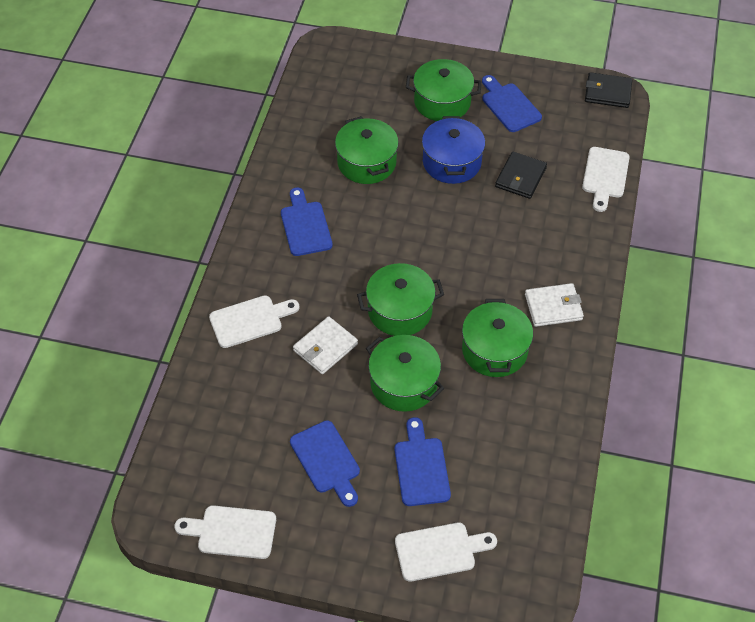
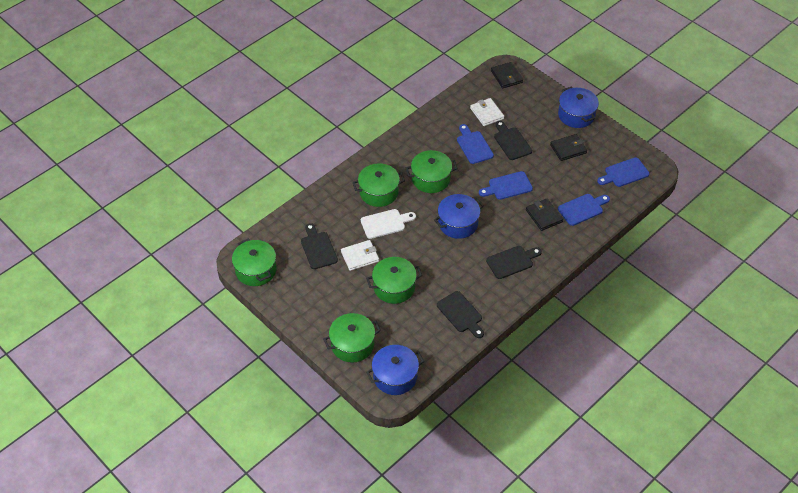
black cutting board: 0 -> 4
black wallet: 2 -> 3
blue pot: 1 -> 3
white cutting board: 4 -> 1

